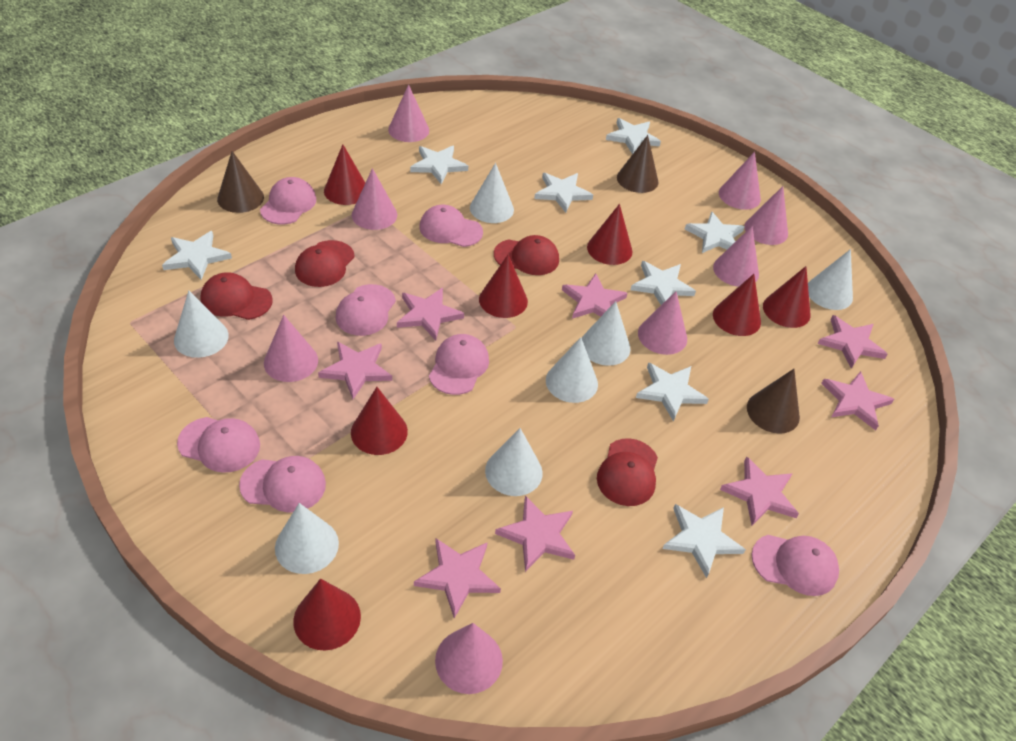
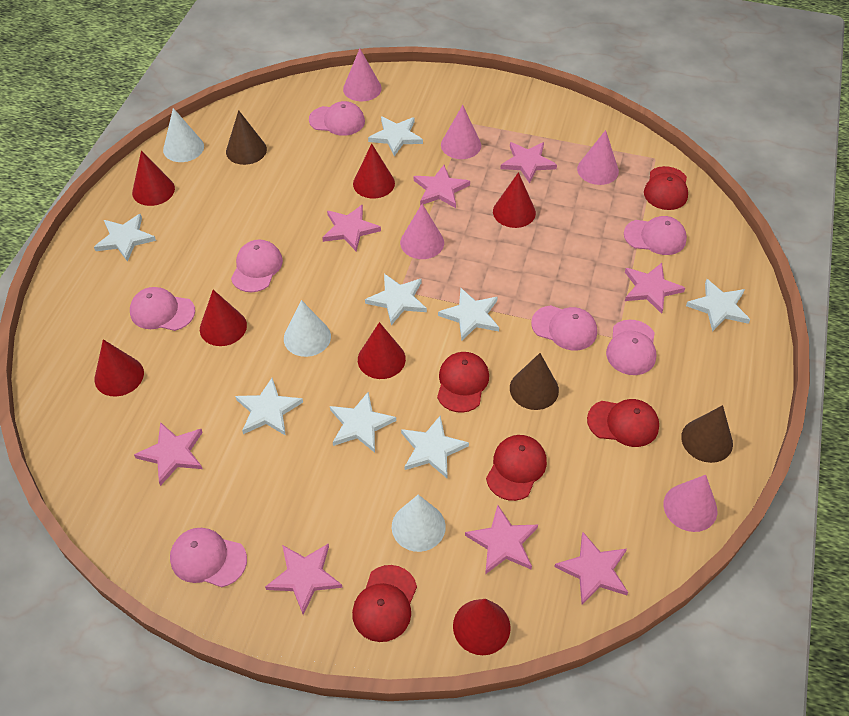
pink cone: 8 -> 5
red cap: 4 -> 5
white cone: 7 -> 3

